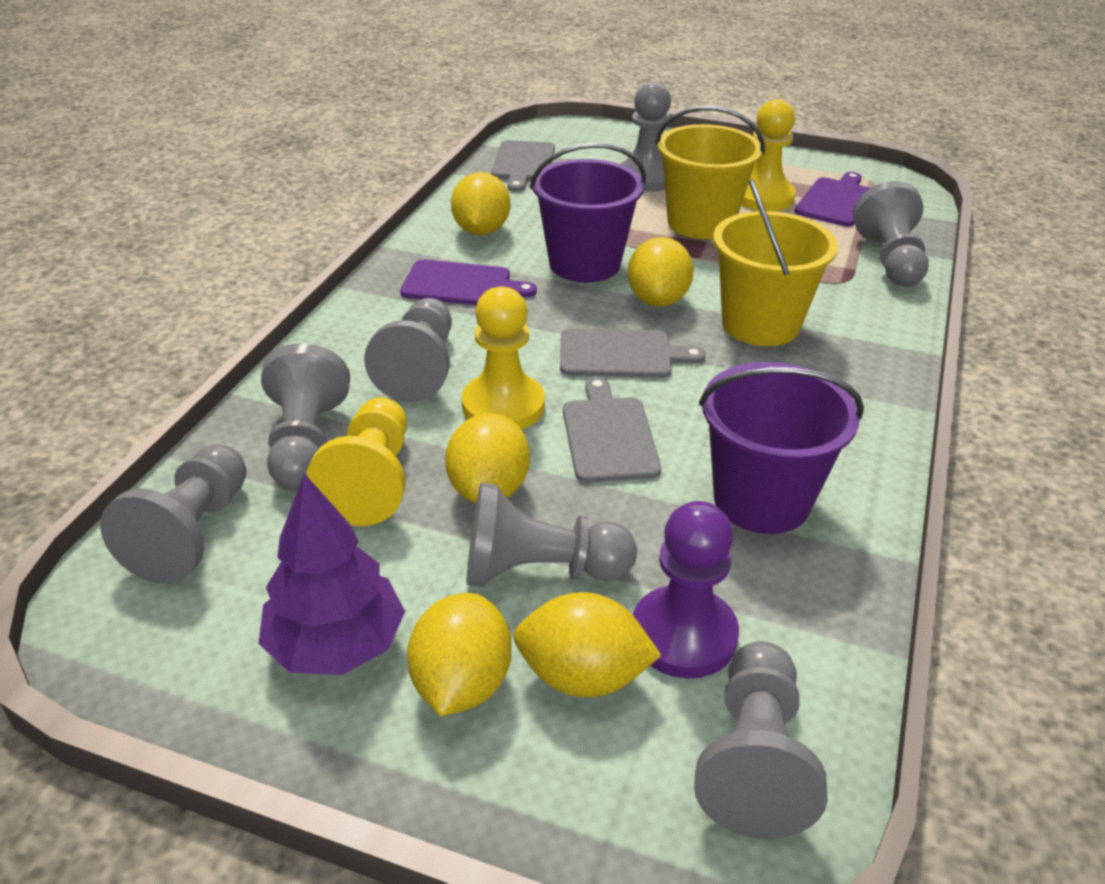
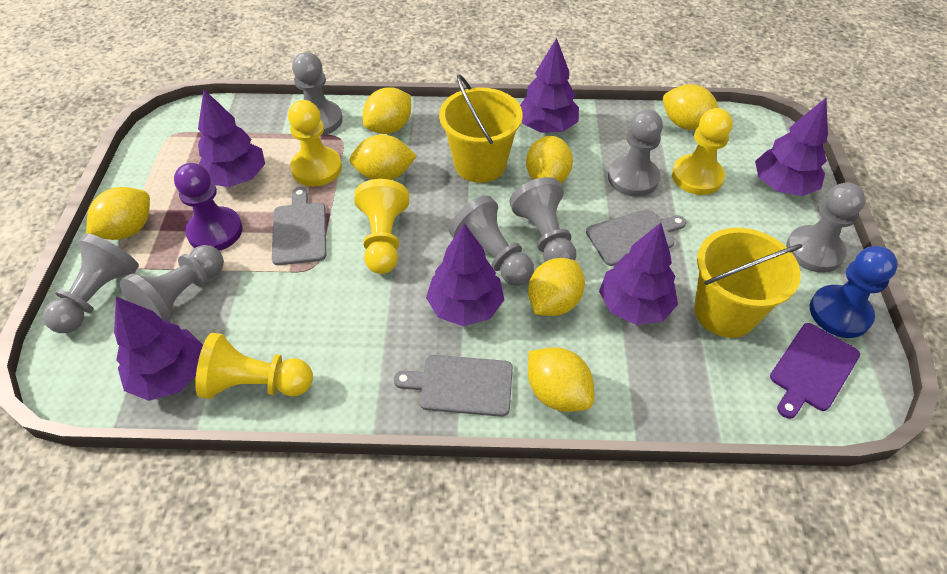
blue pawn: 0 -> 1
purple bucket: 2 -> 0
purple cutting board: 2 -> 1
purple tree: 1 -> 6
yellow lemon: 5 -> 7
yellow pawn: 3 -> 4

